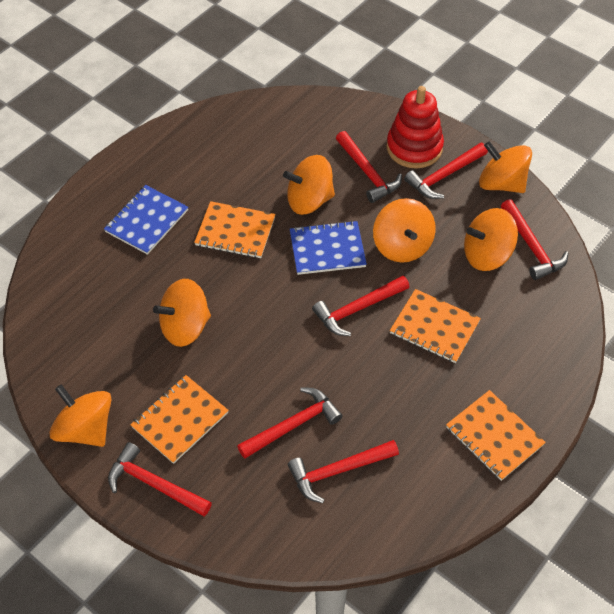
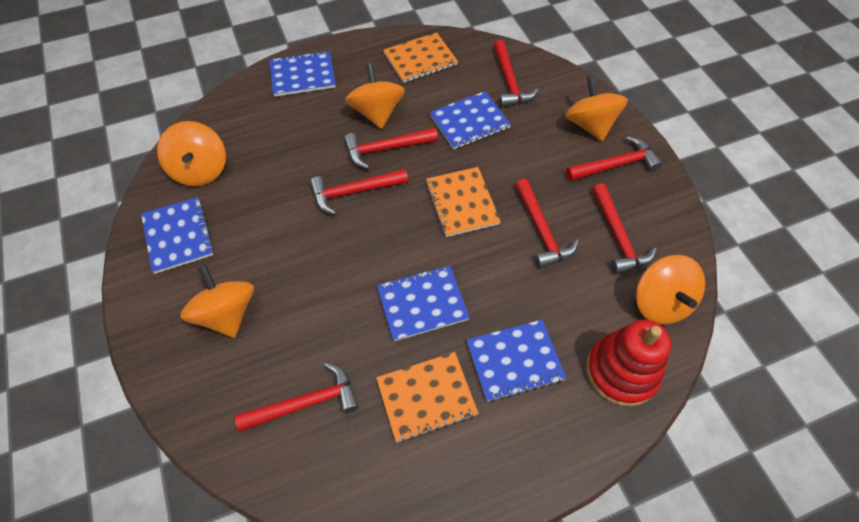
blue notebook: 2 -> 5
orange notebook: 4 -> 3
orange spinning top: 6 -> 5

